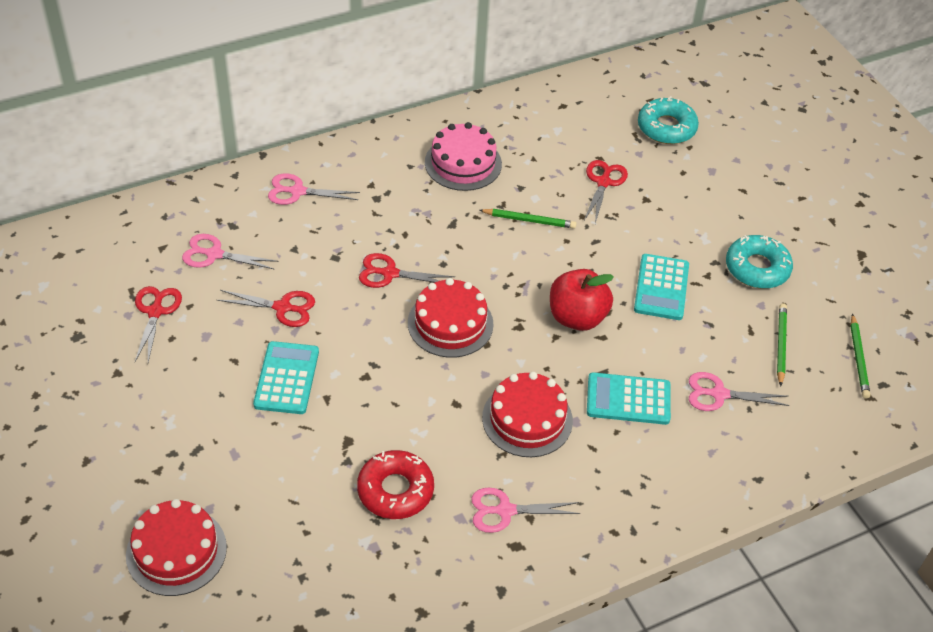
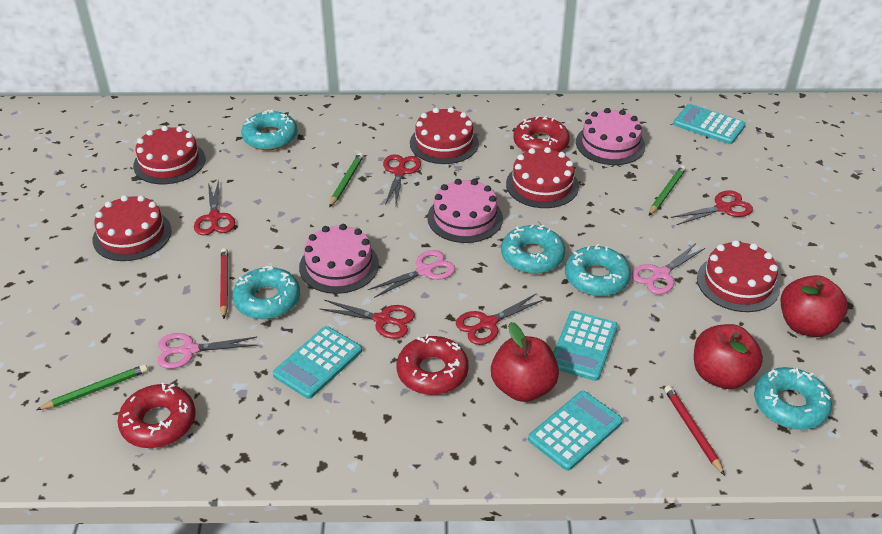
pink cake: 1 -> 3
pink scissors: 4 -> 3
red apple: 1 -> 3
red cake: 3 -> 5
red donut: 1 -> 3
red pencil: 0 -> 2
red scissors: 4 -> 5
turquoise calculator: 3 -> 4
turquoise donut: 2 -> 5

